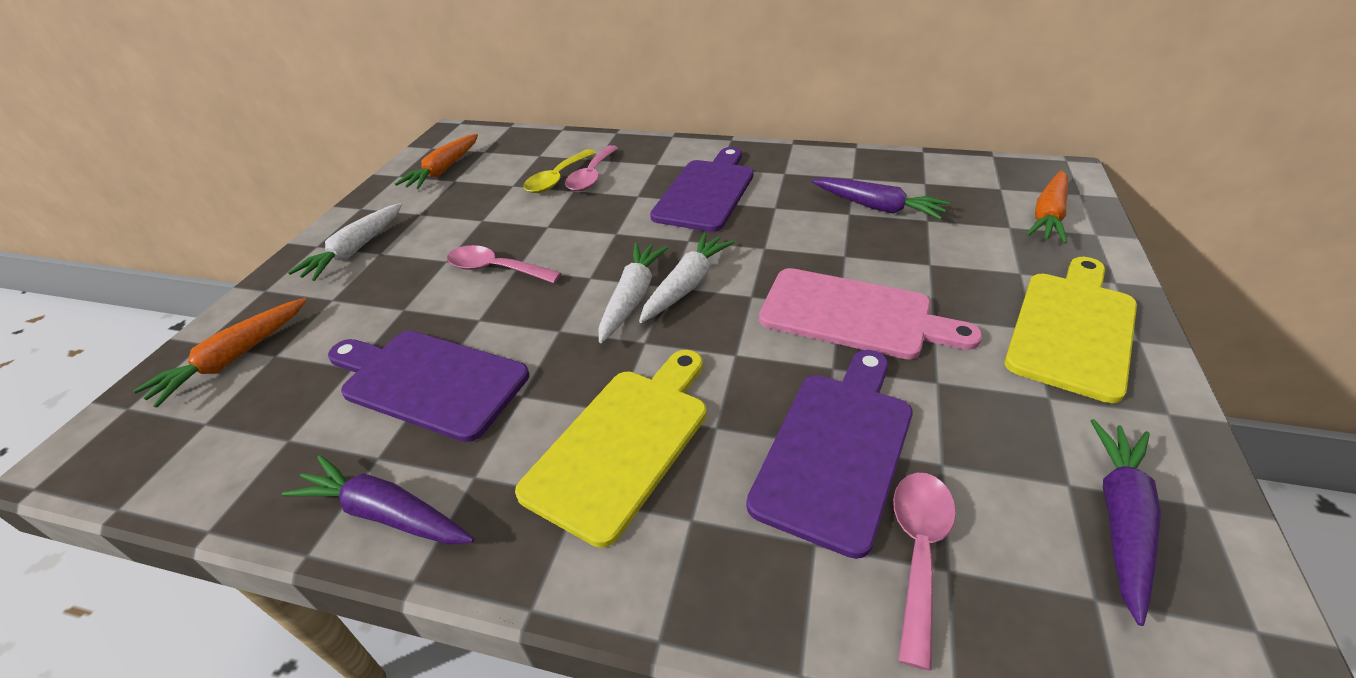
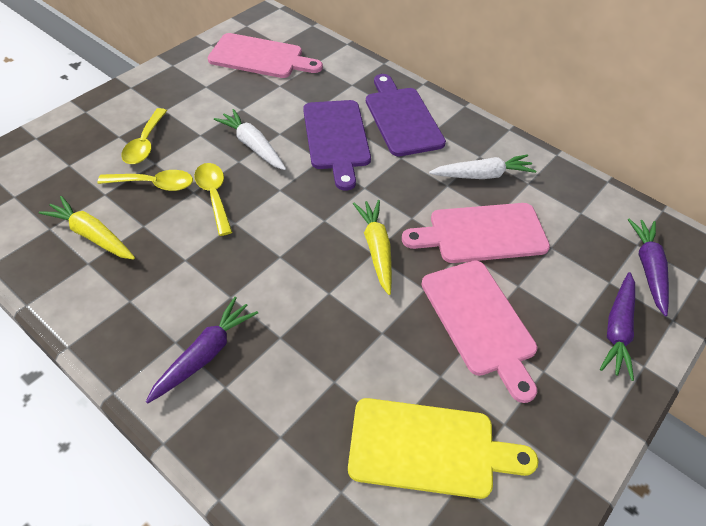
orange carrot: 3 -> 0
pink cutting board: 1 -> 3
pink spoon: 3 -> 0
purple cutting board: 3 -> 2
white carrot: 3 -> 2
yellow carrot: 0 -> 2
yellow cutting board: 2 -> 1
yellow spoon: 1 -> 3

